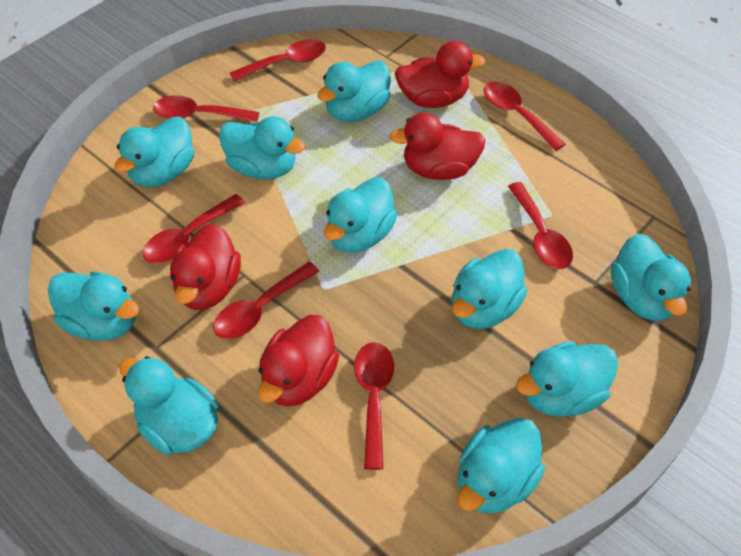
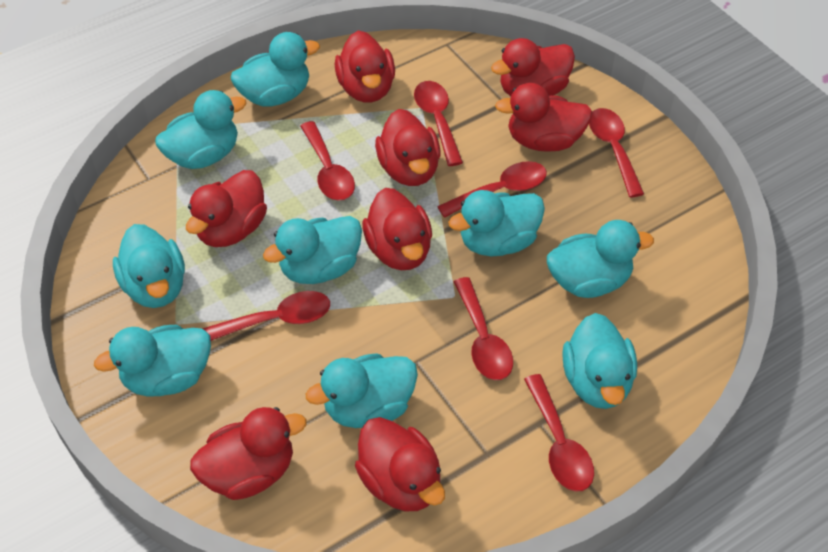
red duck: 4 -> 8
turquoise duck: 10 -> 9

